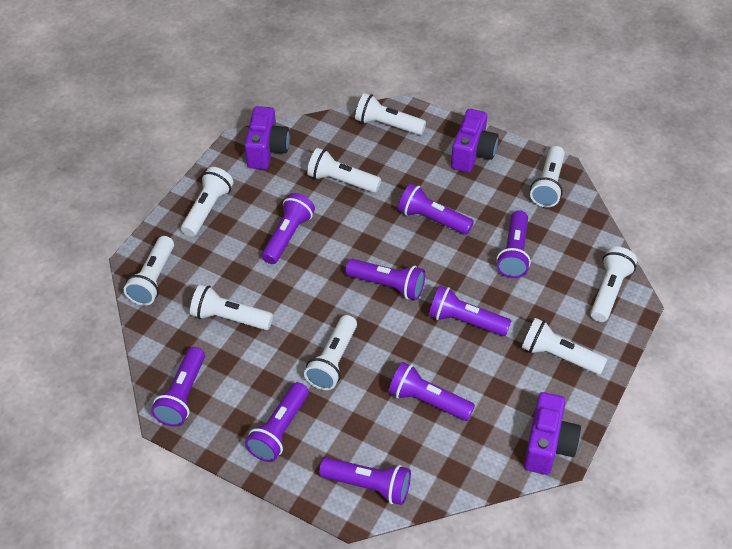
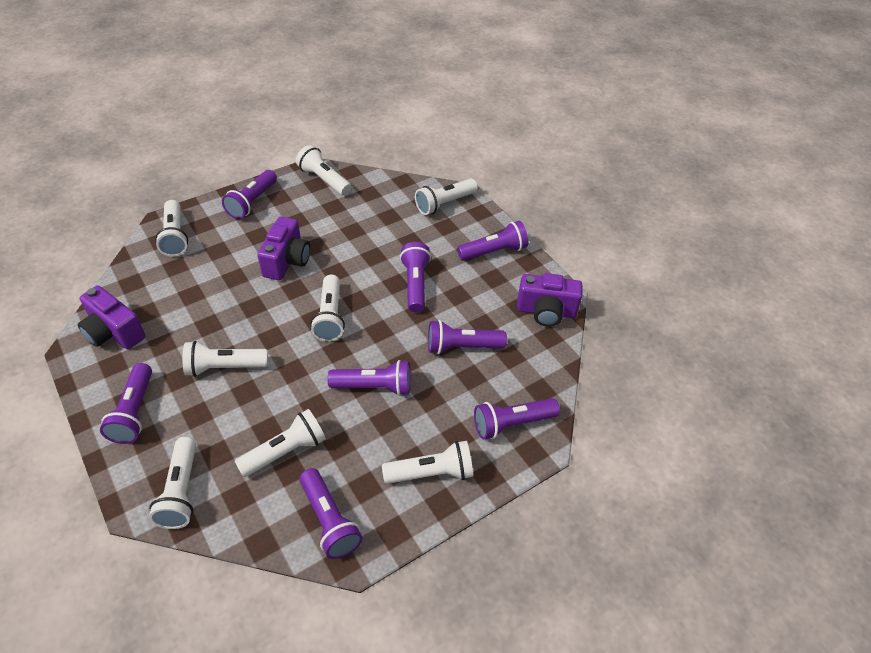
purple flashlight: 9 -> 8
white flashlight: 9 -> 8

